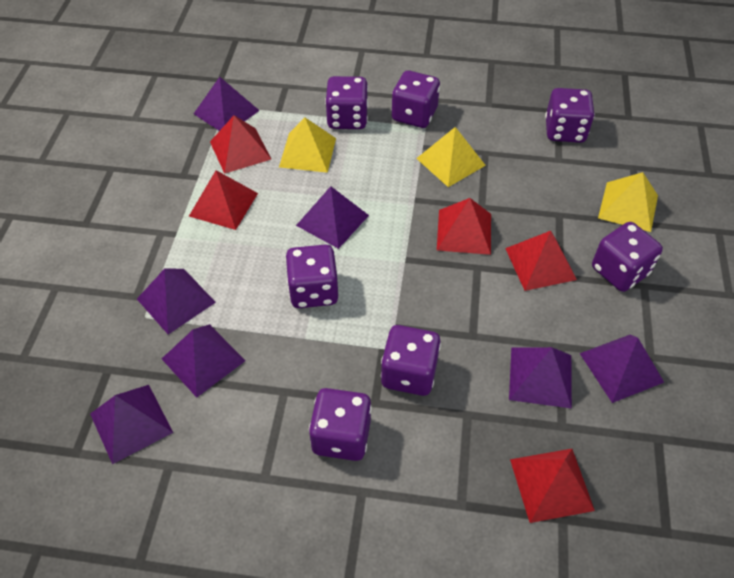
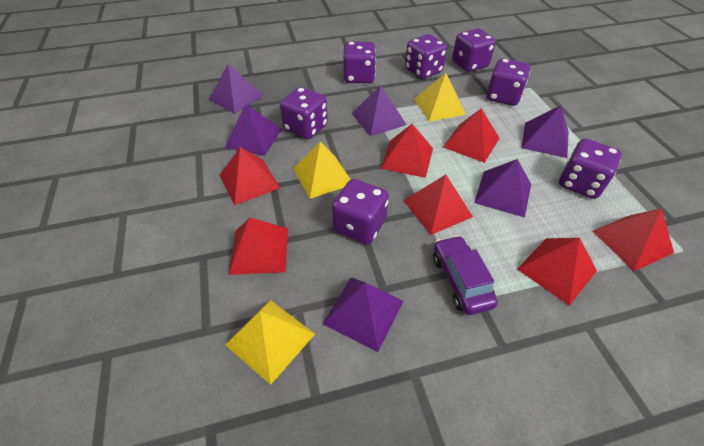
purple car: 0 -> 1
purple pyramid: 7 -> 6
red pyramid: 5 -> 7

